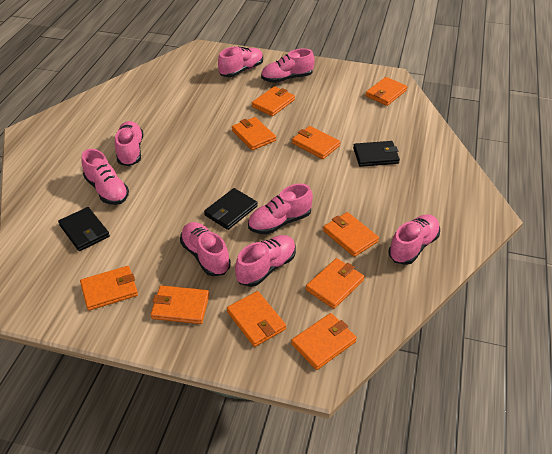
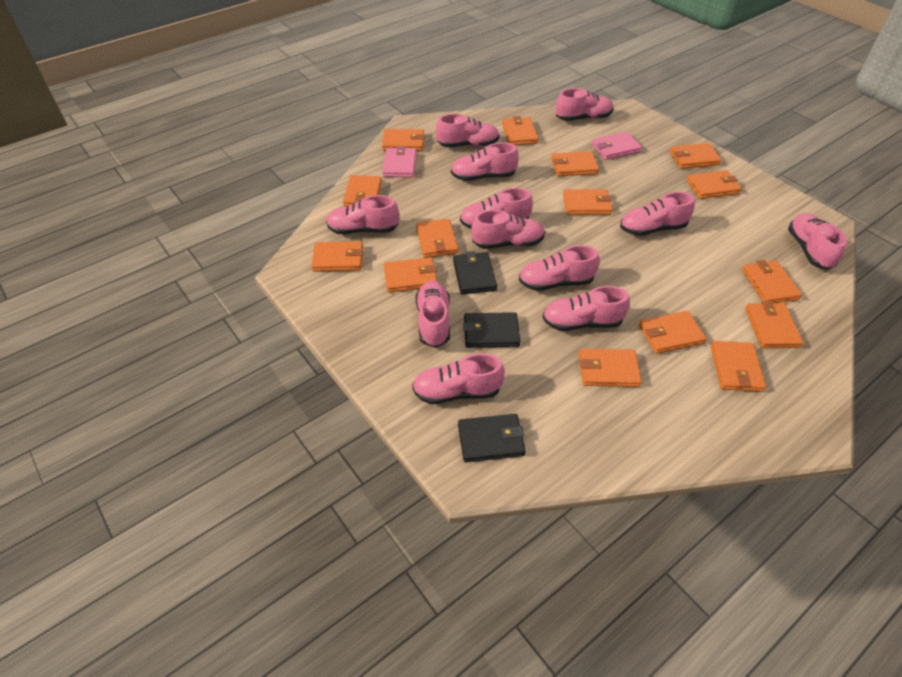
orange wallet: 10 -> 15
pink shoe: 8 -> 12
pink wallet: 0 -> 2

